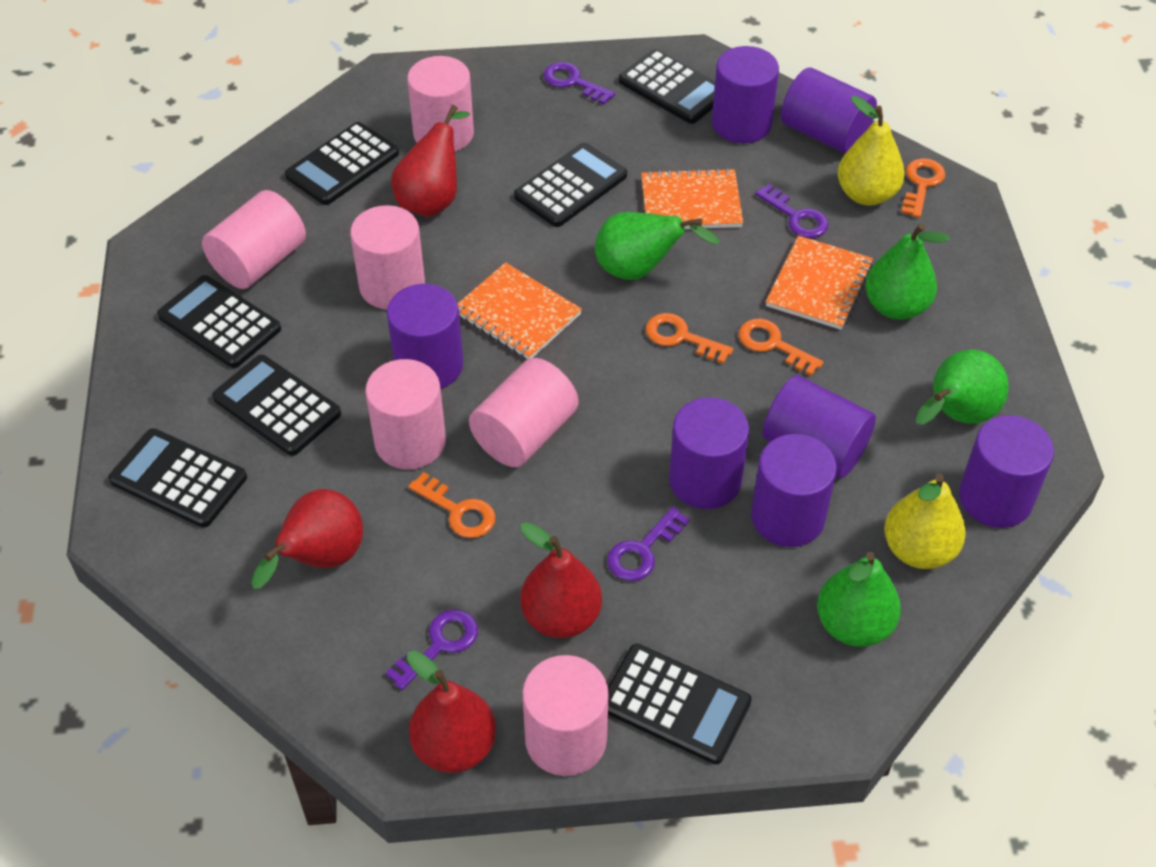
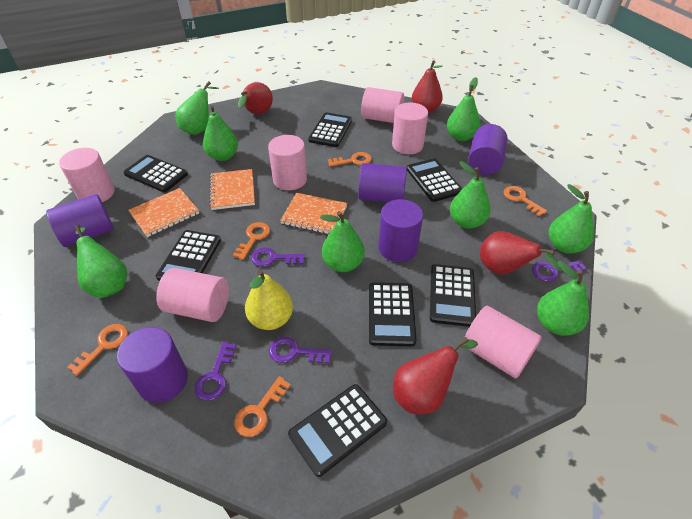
green pear: 4 -> 8
orange key: 4 -> 5
purple cylinder: 7 -> 5
yellow pear: 2 -> 1

